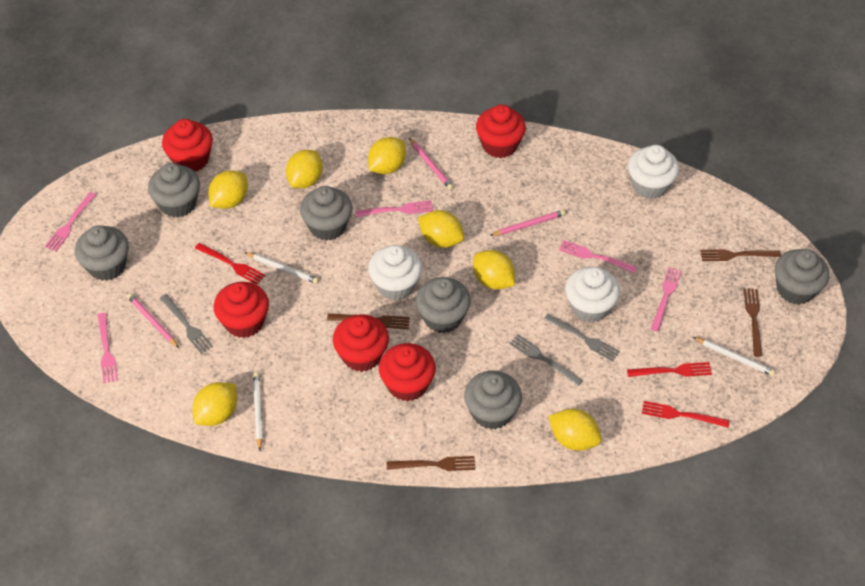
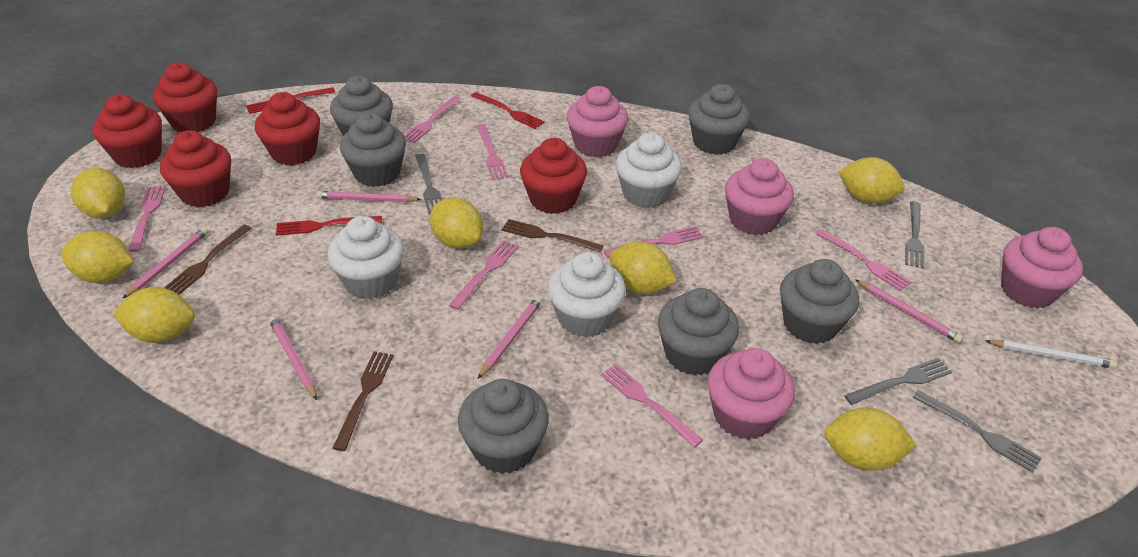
brown fork: 4 -> 3
grey fork: 3 -> 4
pink cupcake: 0 -> 4
pink fork: 5 -> 7
pink pencil: 3 -> 5
white pencil: 3 -> 1

